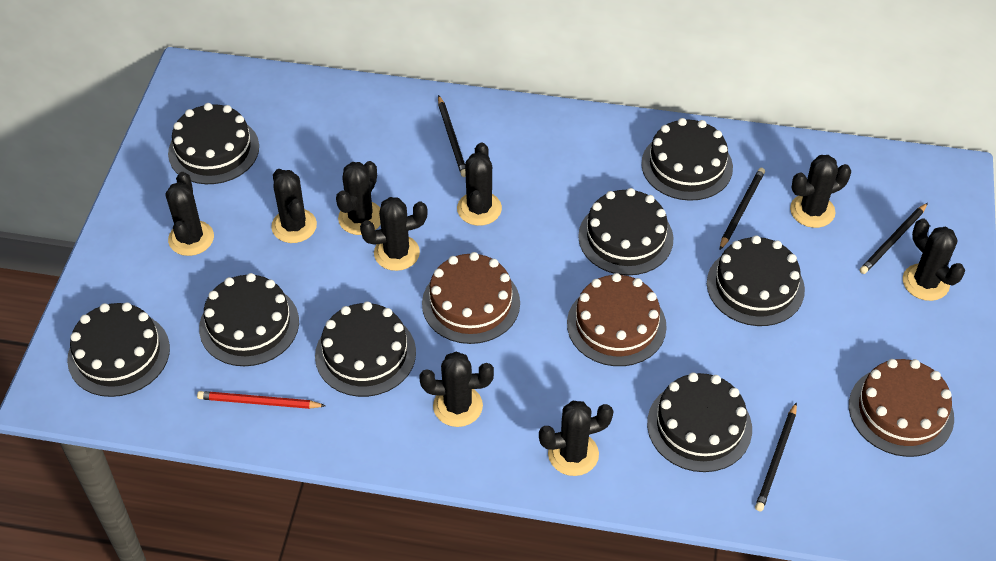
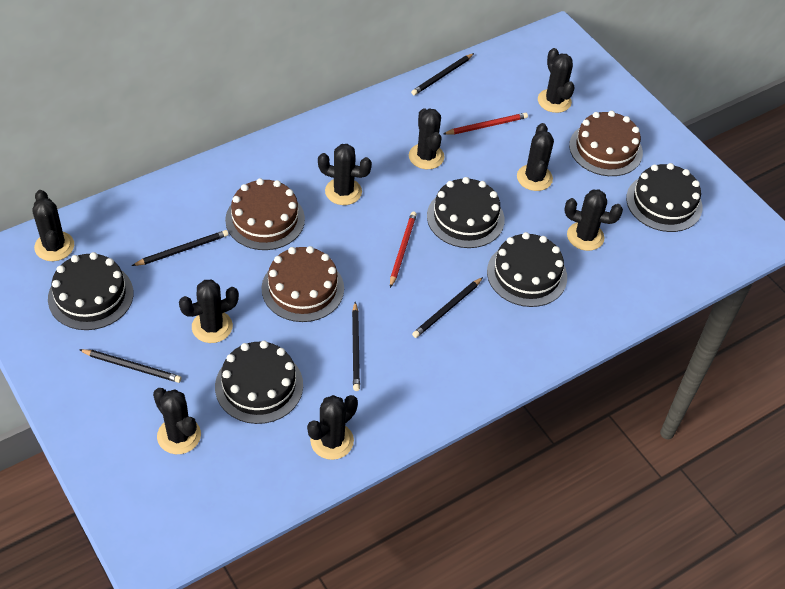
black cake: 8 -> 5
black pencil: 4 -> 5
red pencil: 1 -> 2

